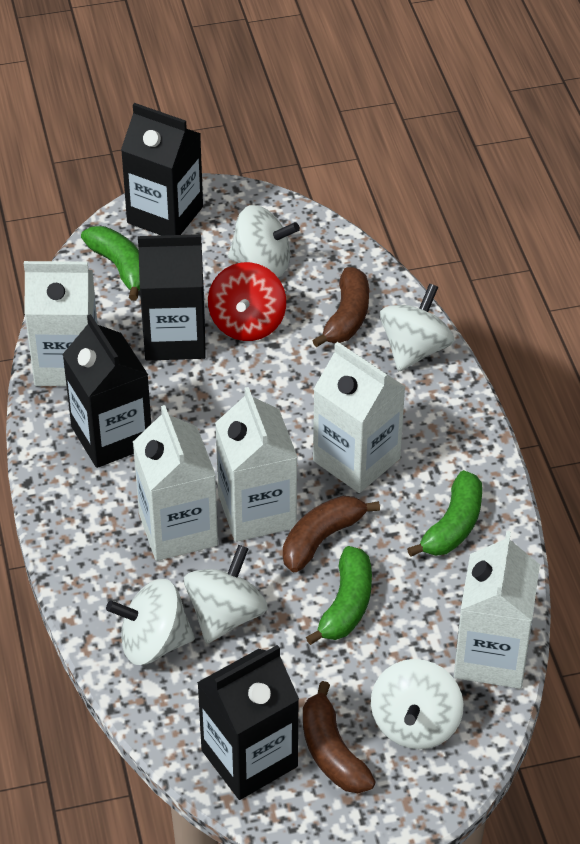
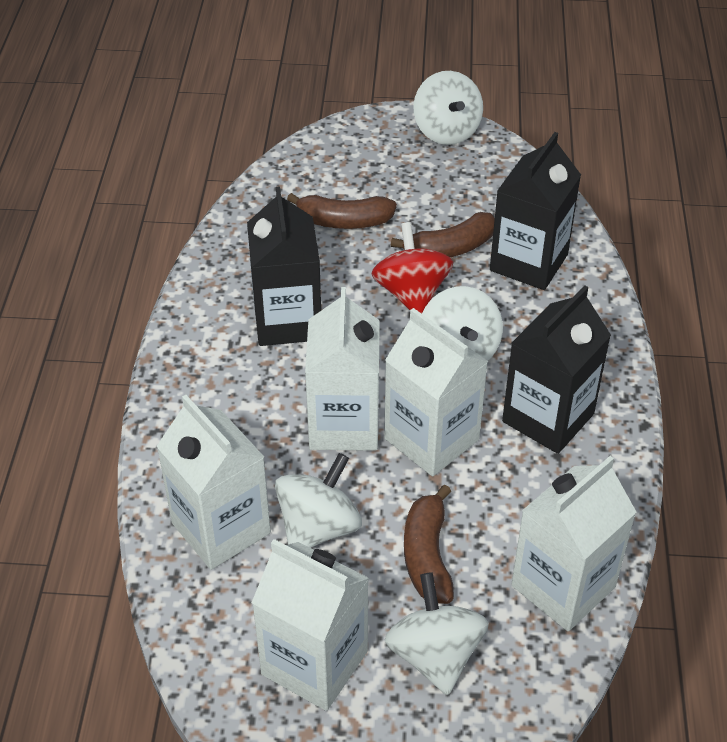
black carton: 4 -> 3
green banana: 3 -> 0
white spinning top: 5 -> 4

